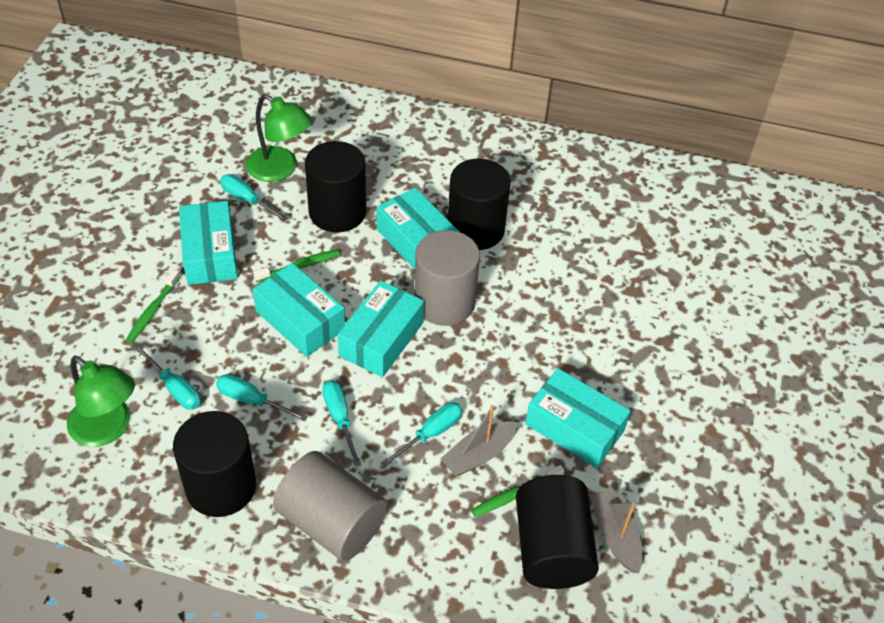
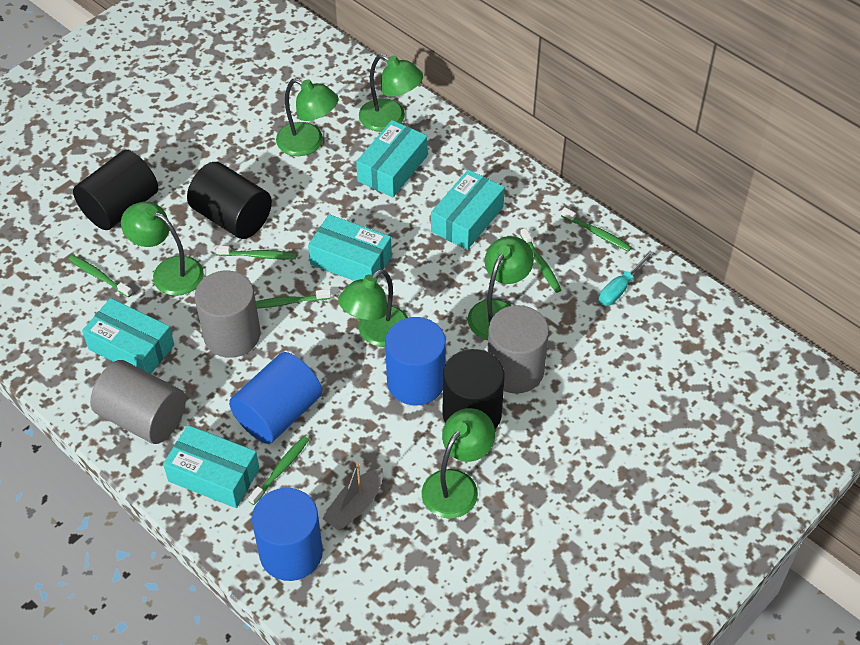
black cylinder: 4 -> 3
blue cylinder: 0 -> 3
green lamp: 2 -> 6
green toothbrush: 3 -> 6
grey boat: 2 -> 1
grey cylinder: 2 -> 3
turquoise screwdriver: 5 -> 1

